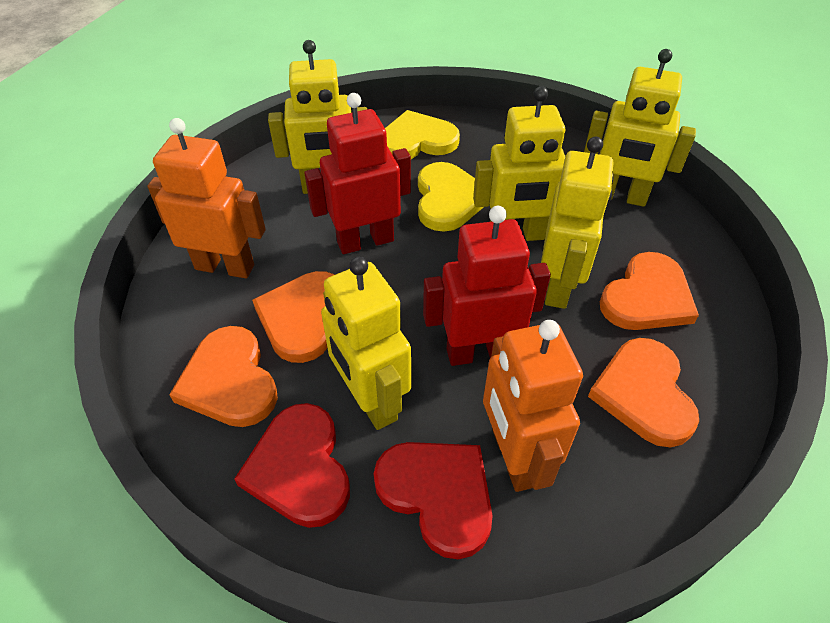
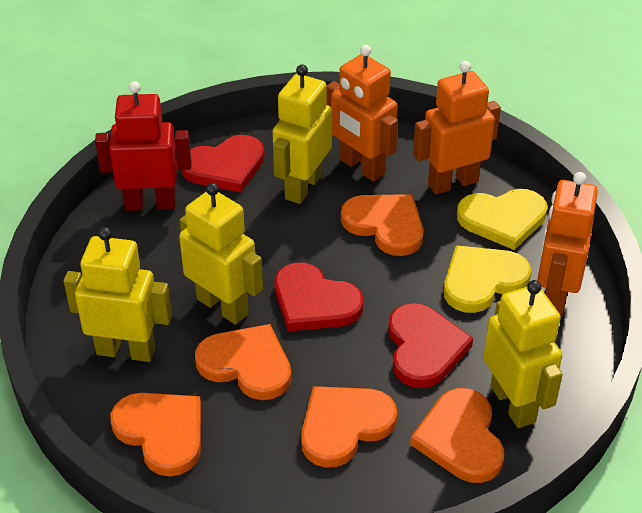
orange heart: 4 -> 5
orange robot: 2 -> 3
red heart: 2 -> 3
red robot: 2 -> 1
yellow robot: 5 -> 4

